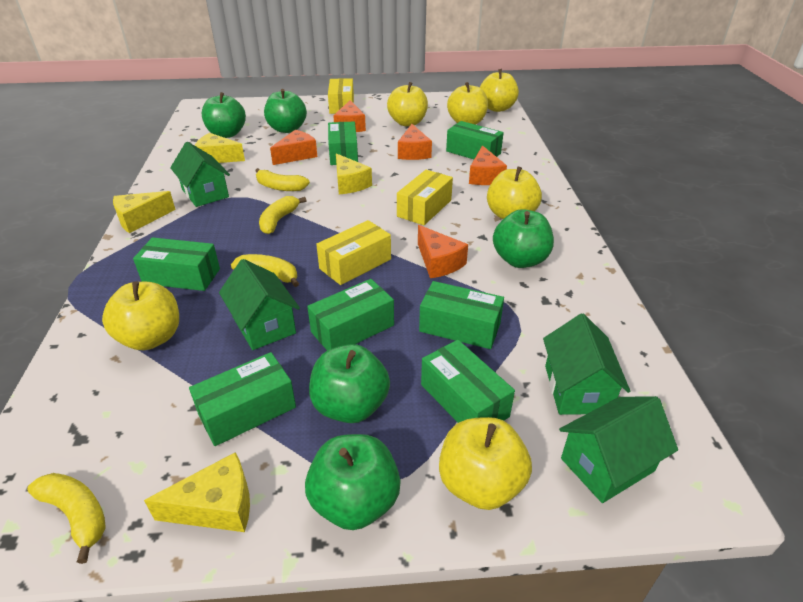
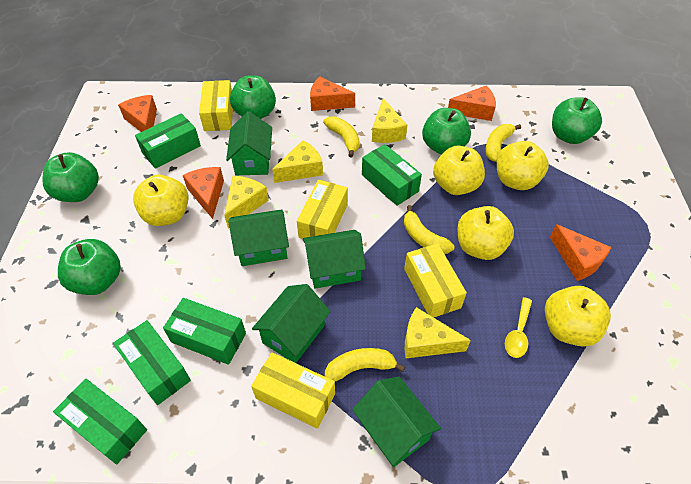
green box: 7 -> 5
green house: 4 -> 5
yellow apple: 6 -> 5
yellow box: 3 -> 4
yellow spoon: 0 -> 1

